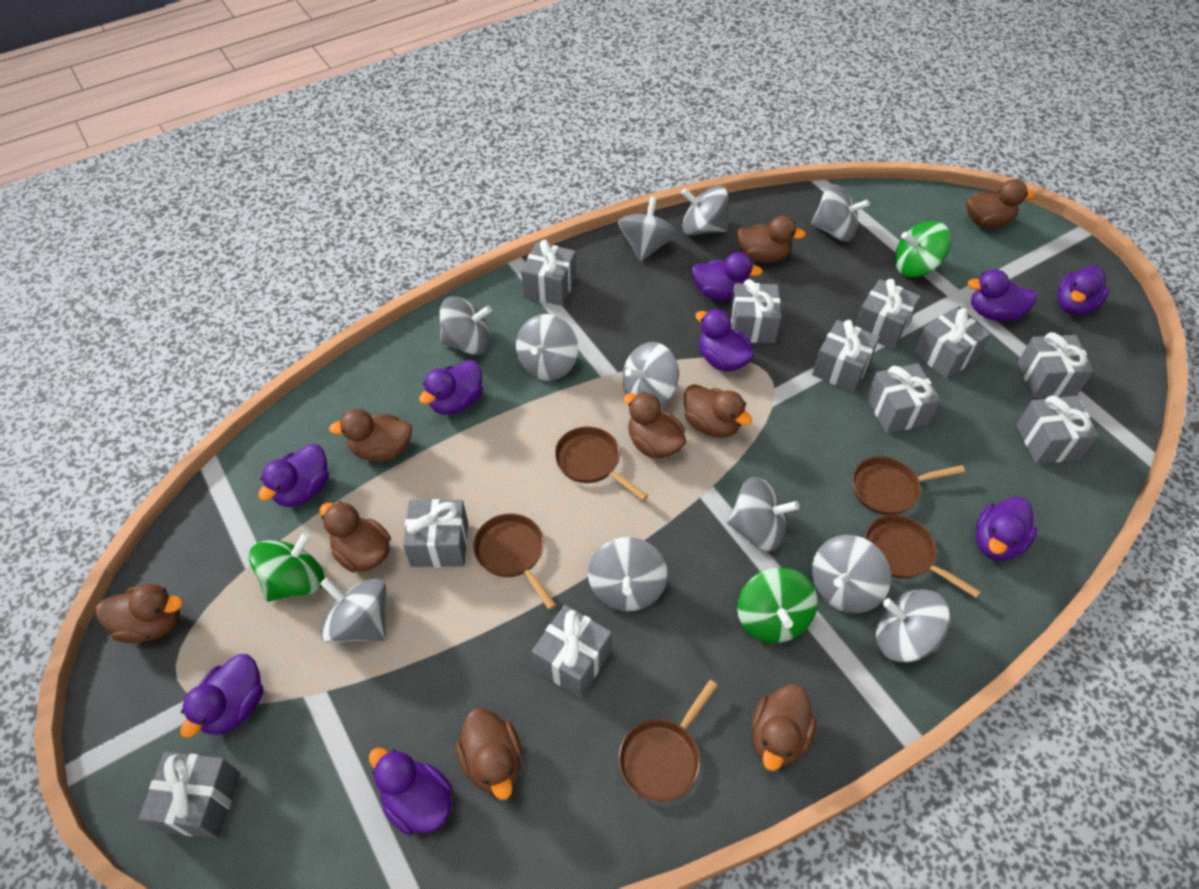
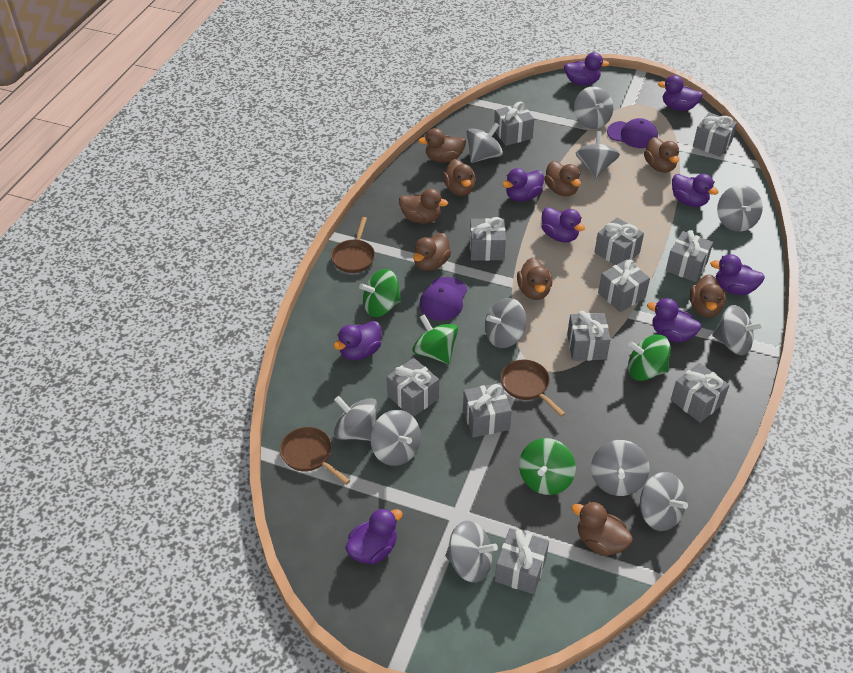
brown pan: 5 -> 3
green spinning top: 3 -> 4
purple cap: 0 -> 2

